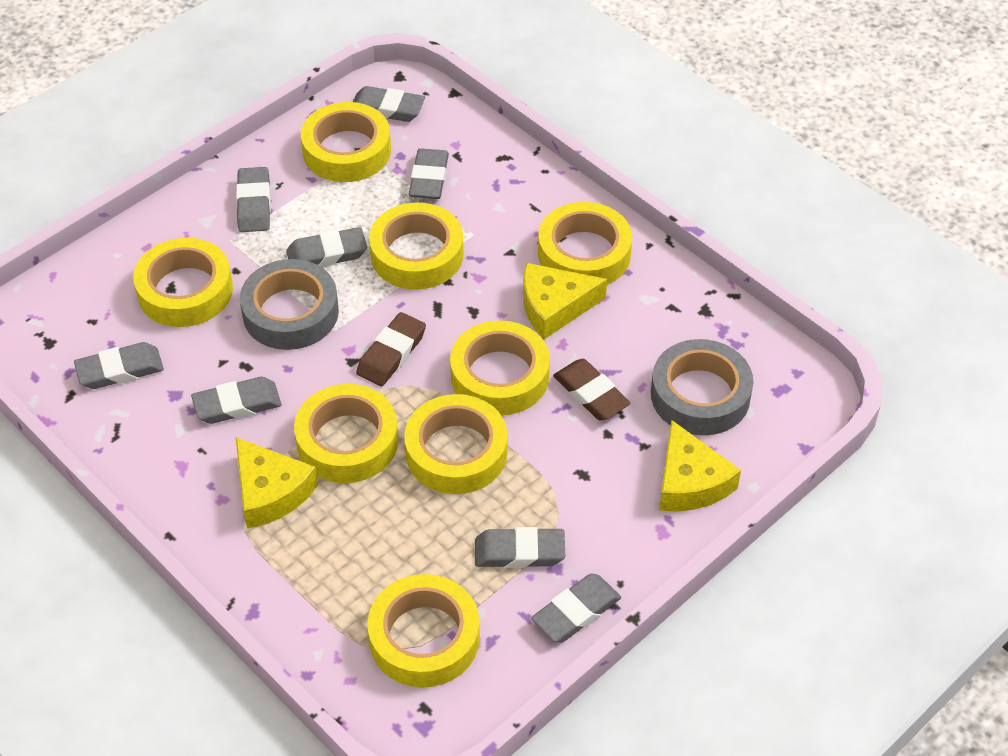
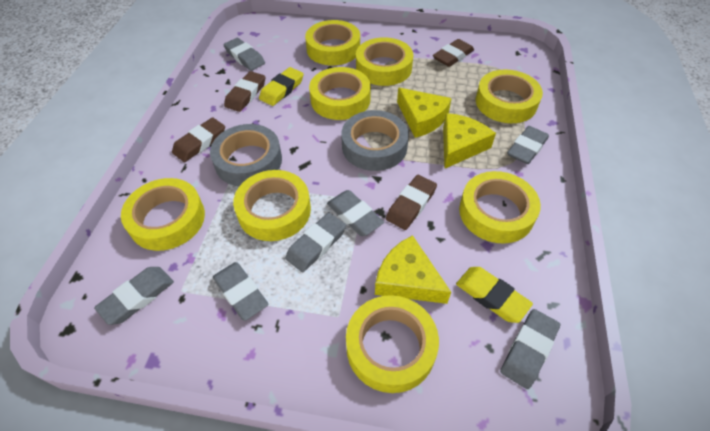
brown eraser: 2 -> 4
grey eraser: 8 -> 7
yellow eraser: 0 -> 2

